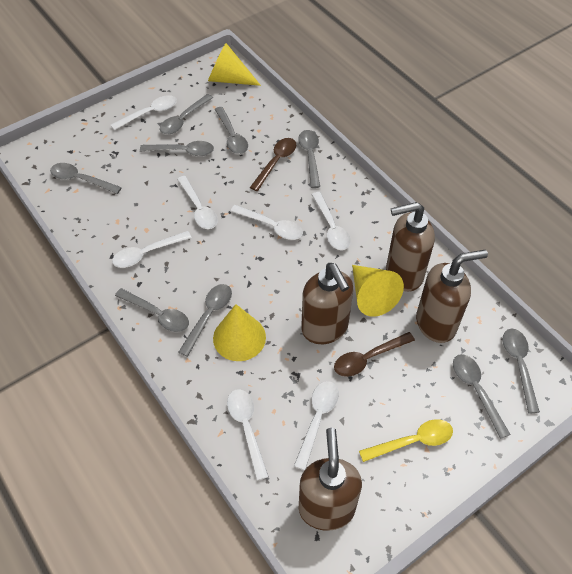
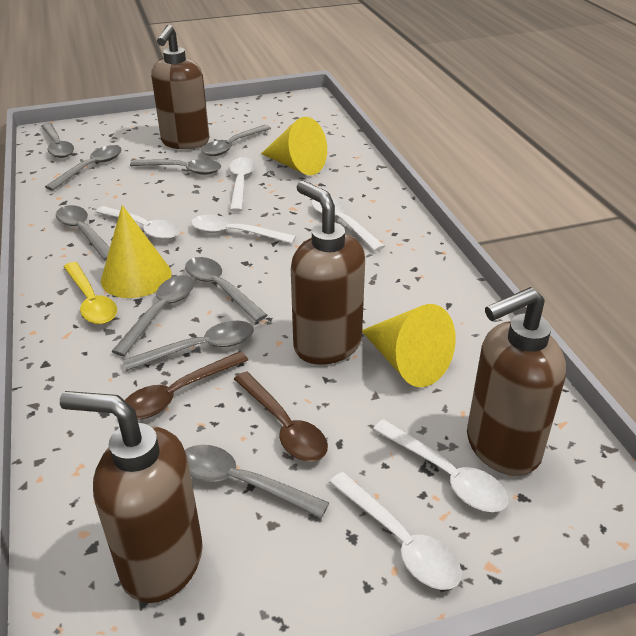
white spoon: 7 -> 6

